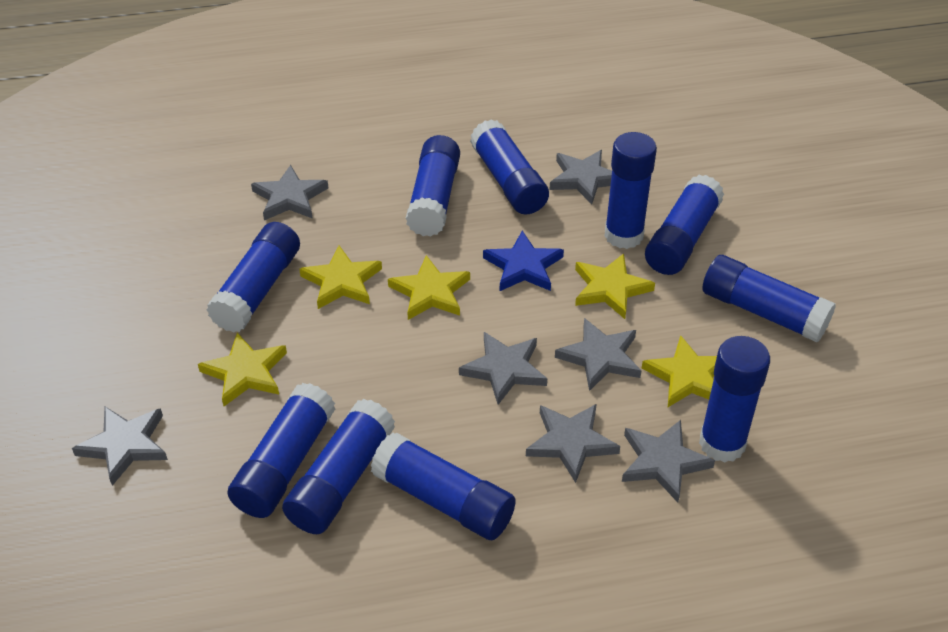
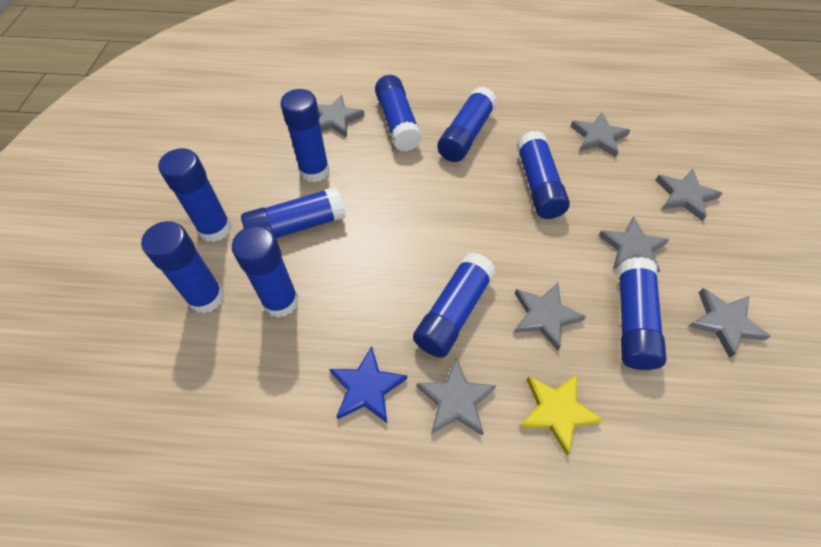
yellow star: 5 -> 1

